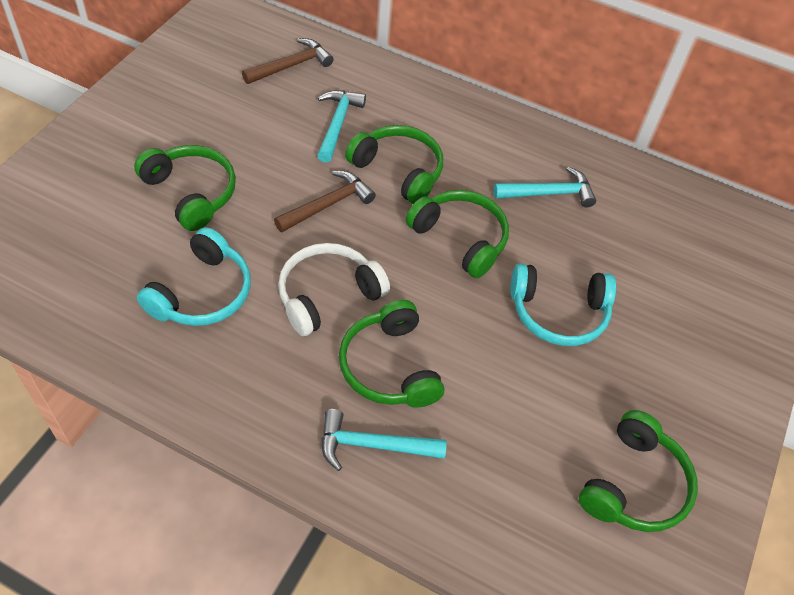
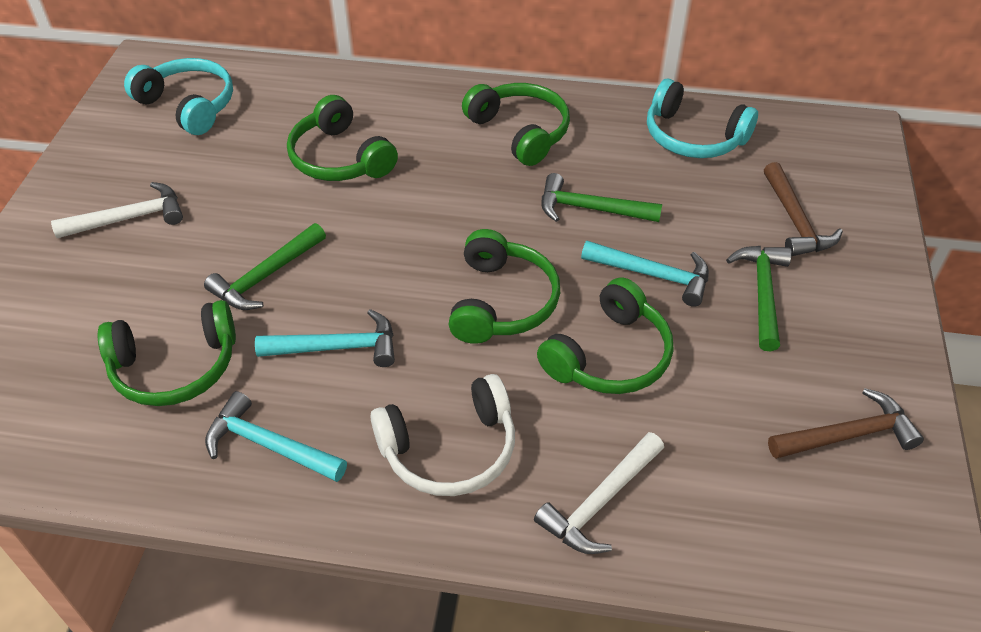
green hammer: 0 -> 3
white hammer: 0 -> 2

